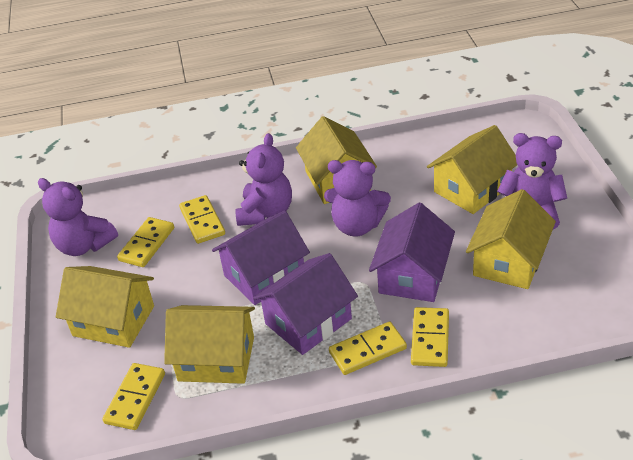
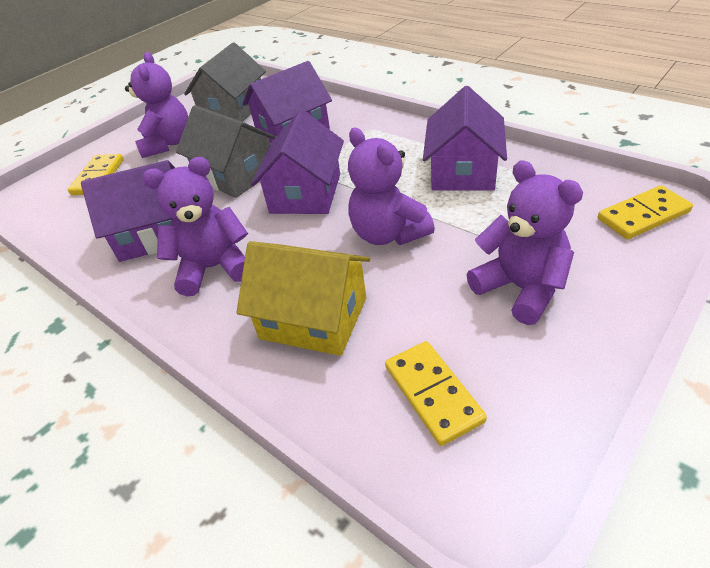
grey house: 0 -> 2
purple house: 3 -> 4
yellow domino: 5 -> 3
yellow house: 5 -> 1

